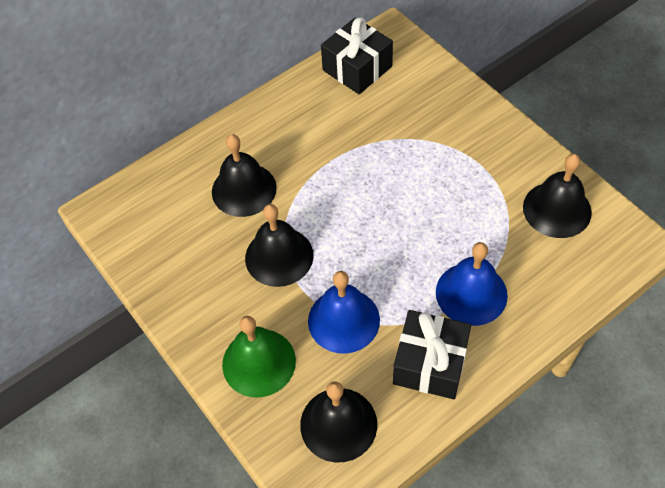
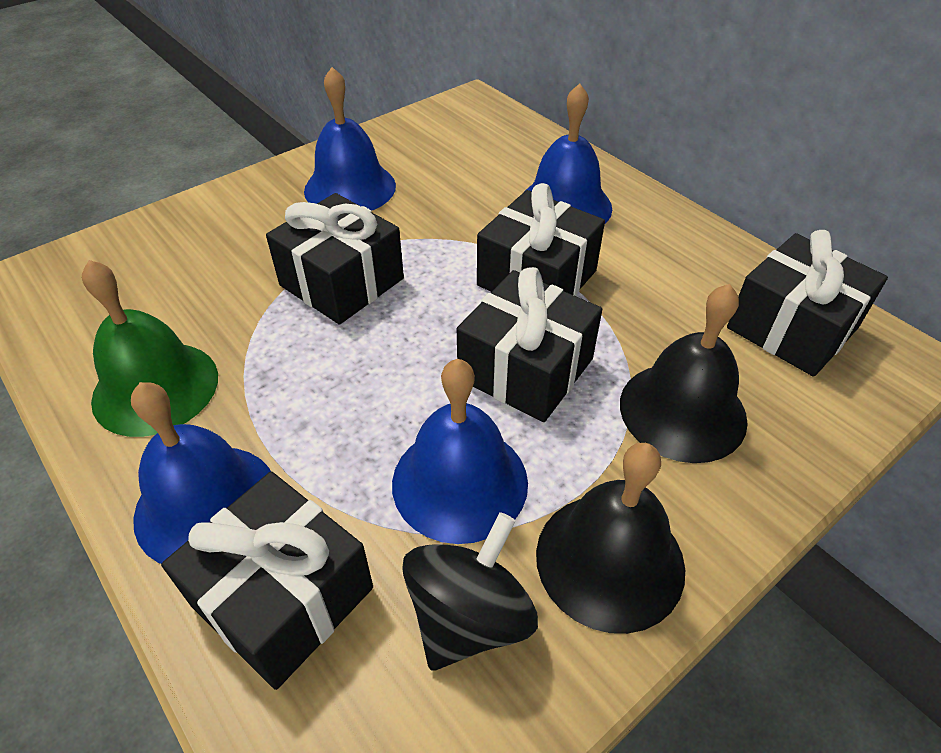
black bell: 4 -> 2
black gift: 2 -> 5
black spinning top: 0 -> 1
blue bell: 2 -> 4

